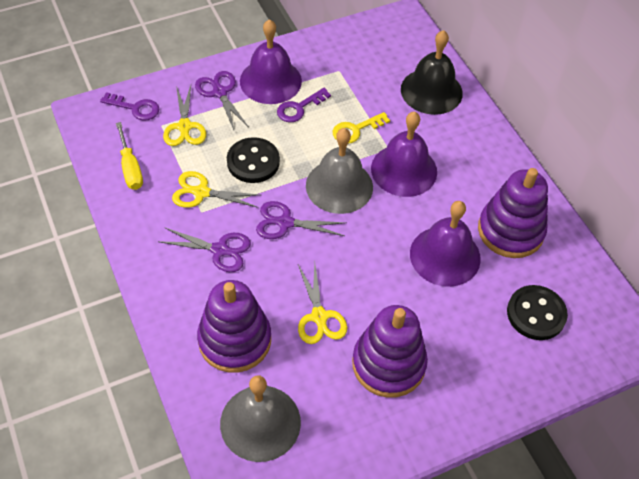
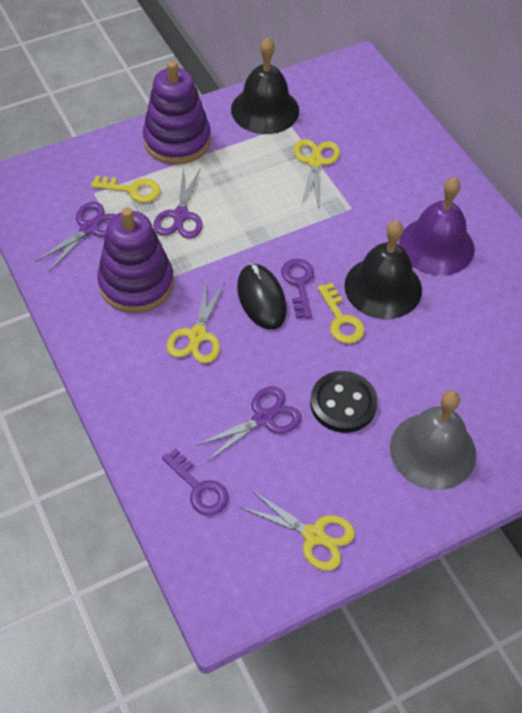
black bell: 1 -> 2
black button: 2 -> 1
black mouse: 0 -> 1
grey bell: 2 -> 1
purple bell: 3 -> 1
purple stacking toy: 3 -> 2
yellow key: 1 -> 2
yellow screwdriver: 1 -> 0

